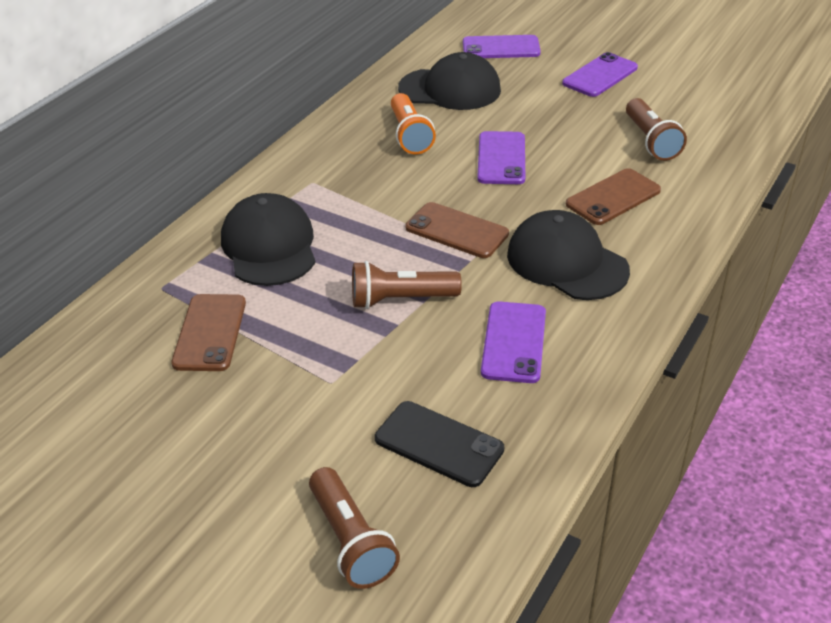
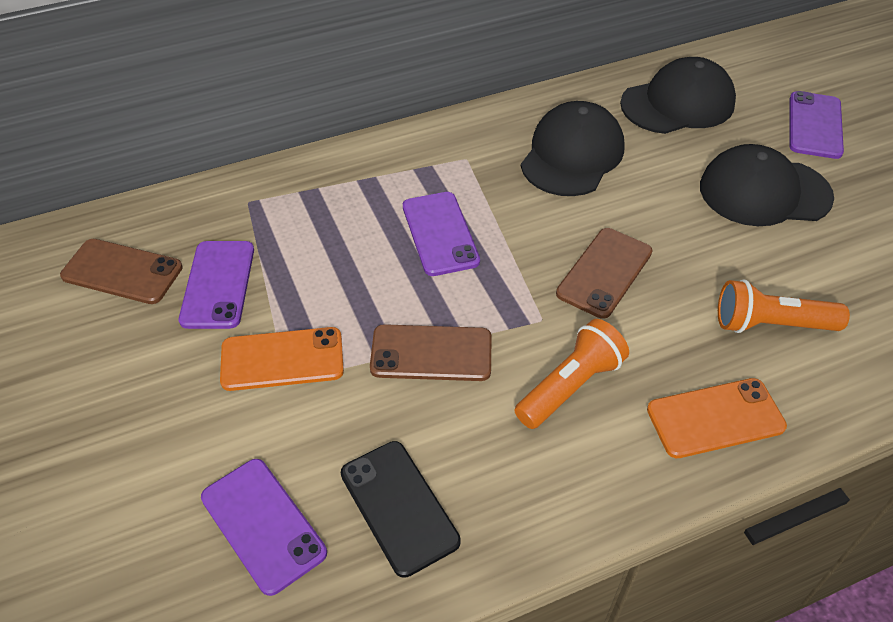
brown flashlight: 3 -> 0
orange flashlight: 1 -> 2
orange phone: 0 -> 2

